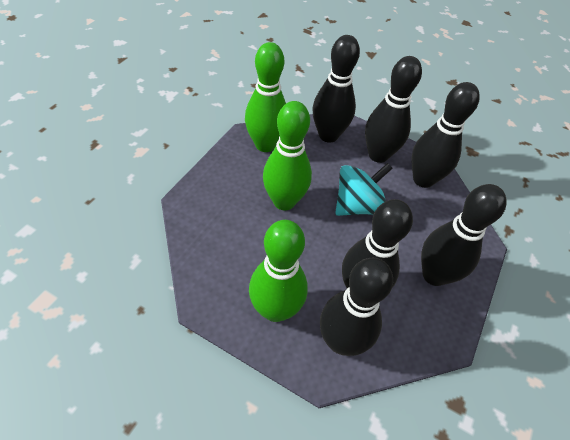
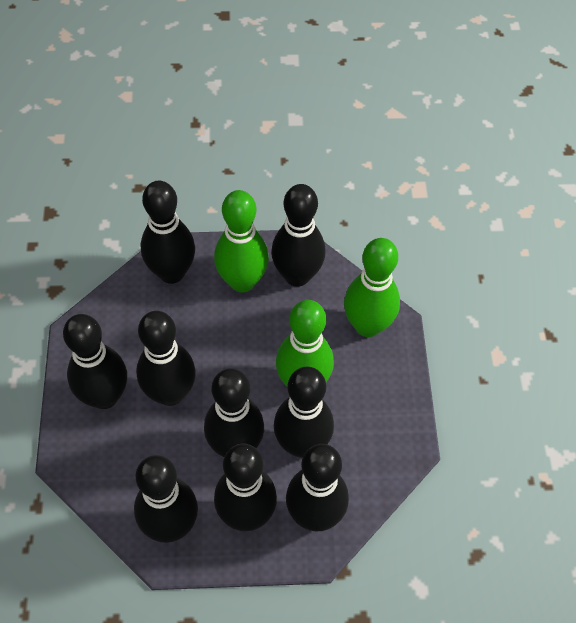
black bowling pin: 6 -> 9
turquoise spinning top: 1 -> 0

